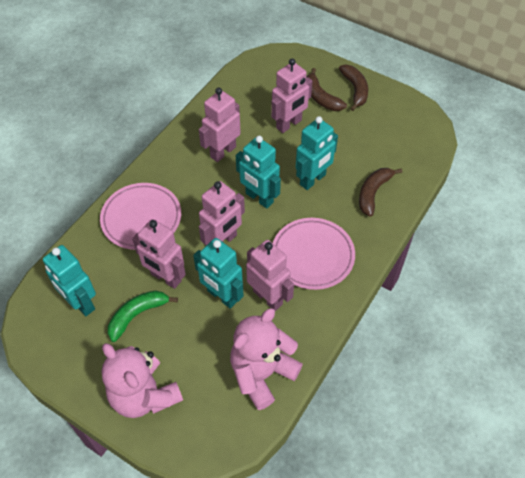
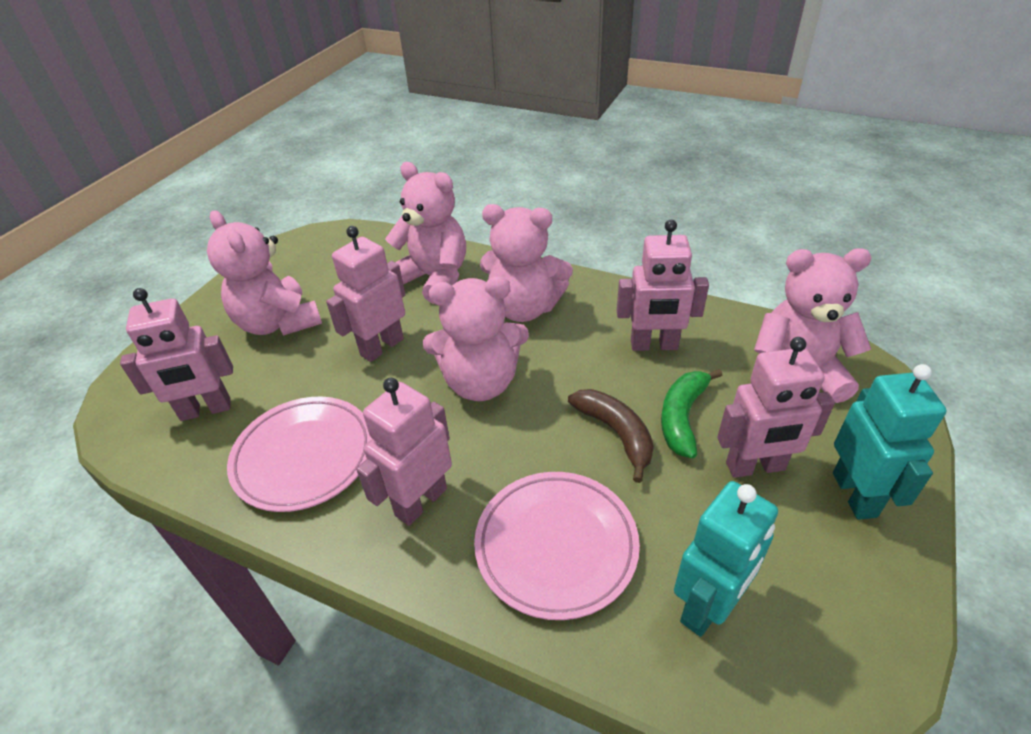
brown banana: 3 -> 1
pink teddy bear: 2 -> 5
turquoise robot: 4 -> 2

